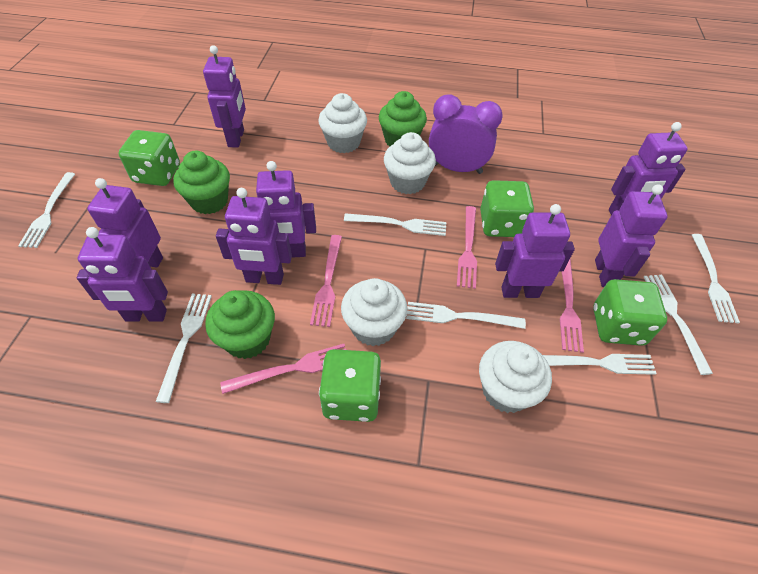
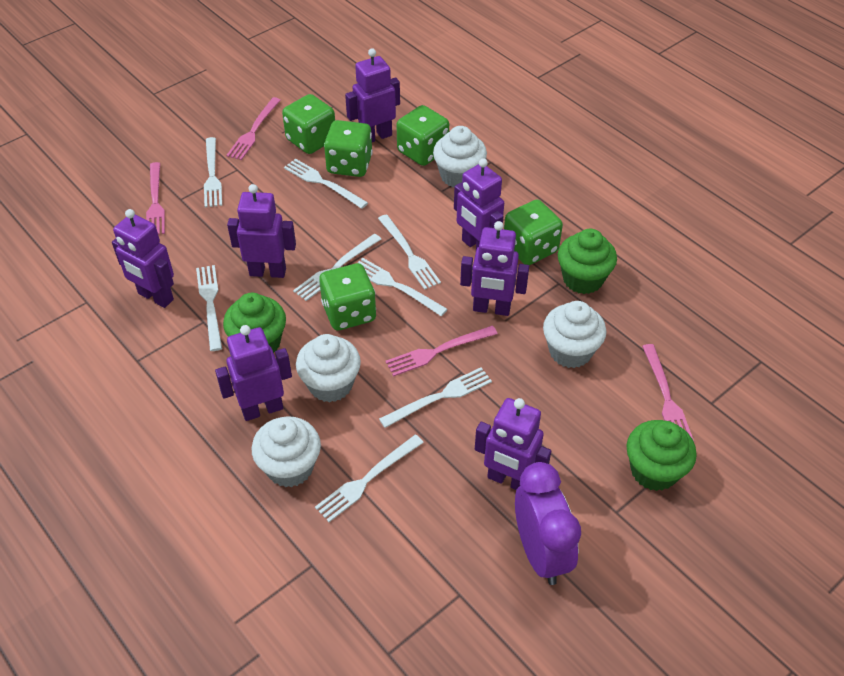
green dice: 4 -> 5
purple robot: 8 -> 7
white fork: 7 -> 8

